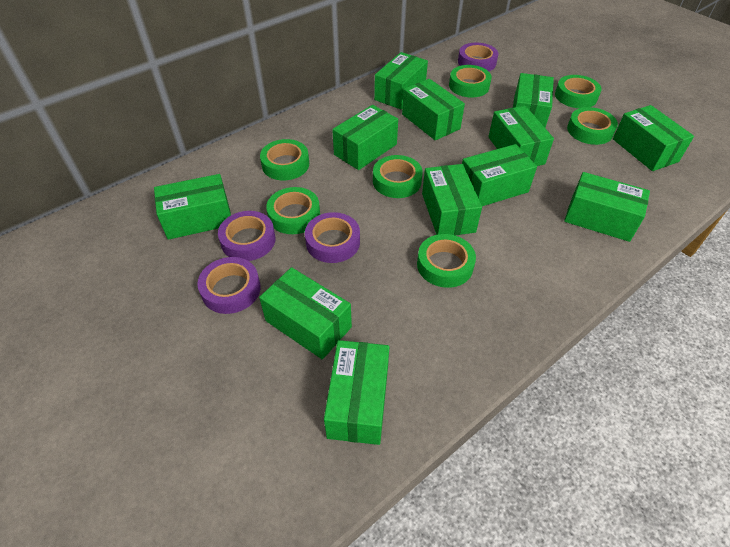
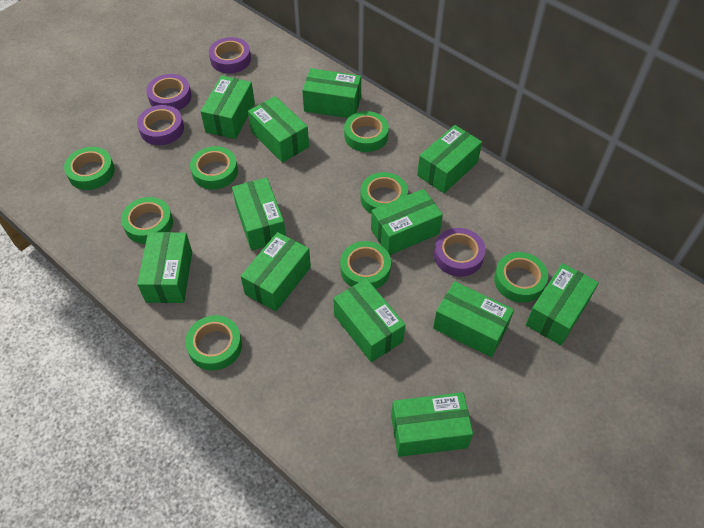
green tape: 7 -> 8

